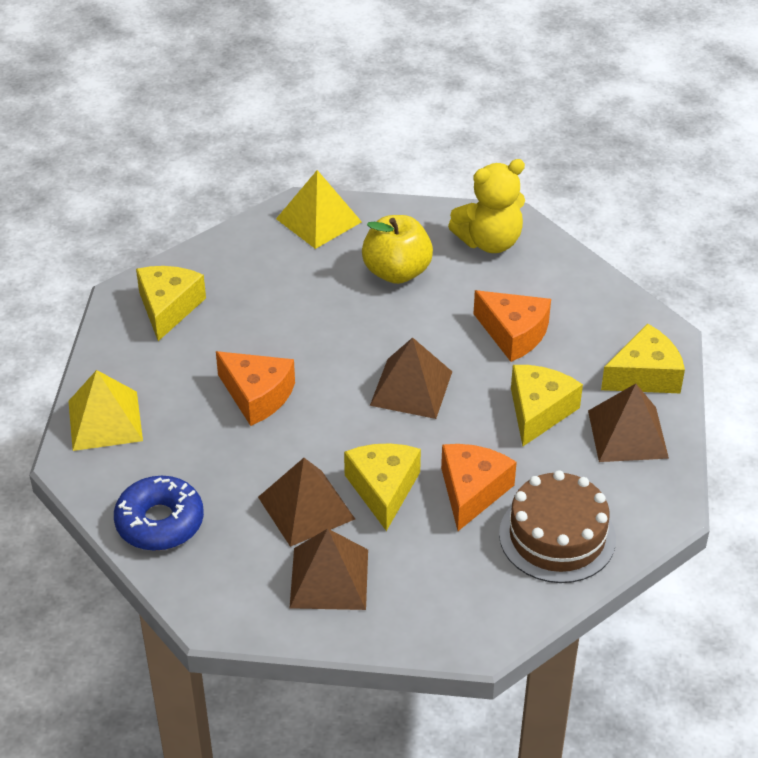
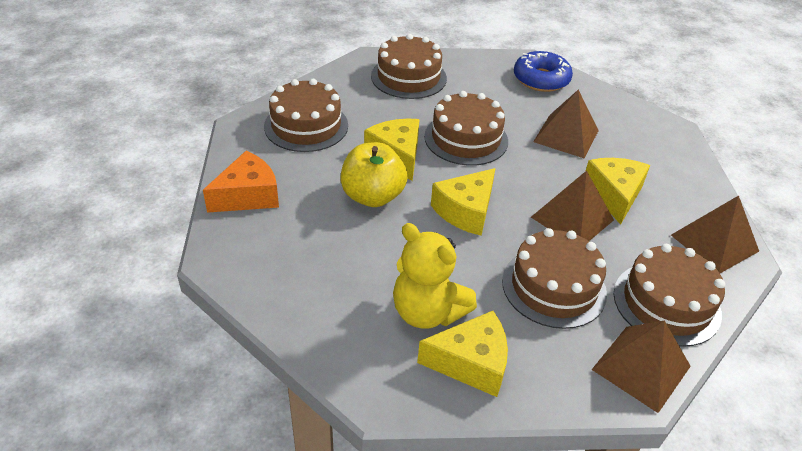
brown cake: 1 -> 5
orange cheese: 3 -> 1
yellow pyramid: 2 -> 0

